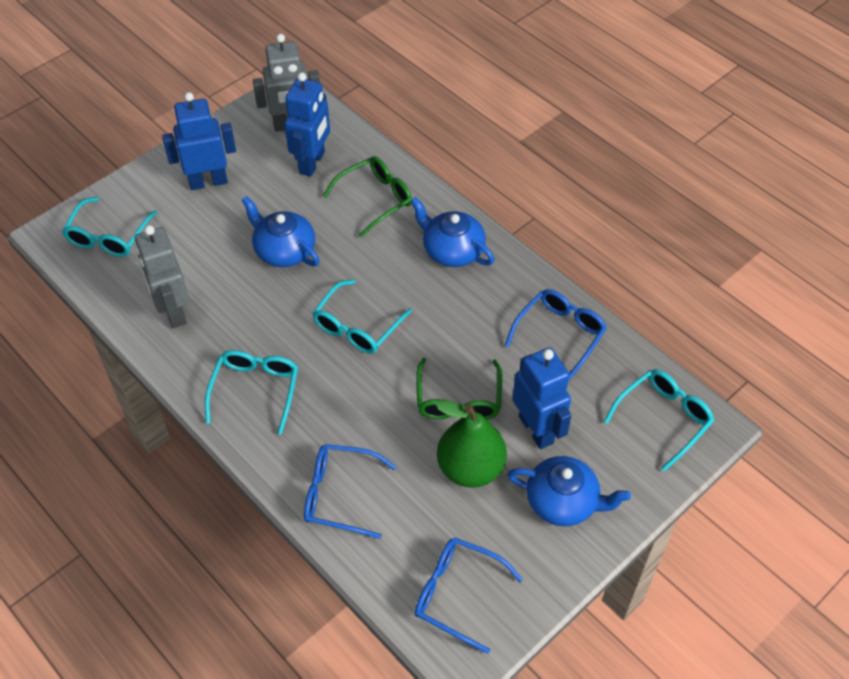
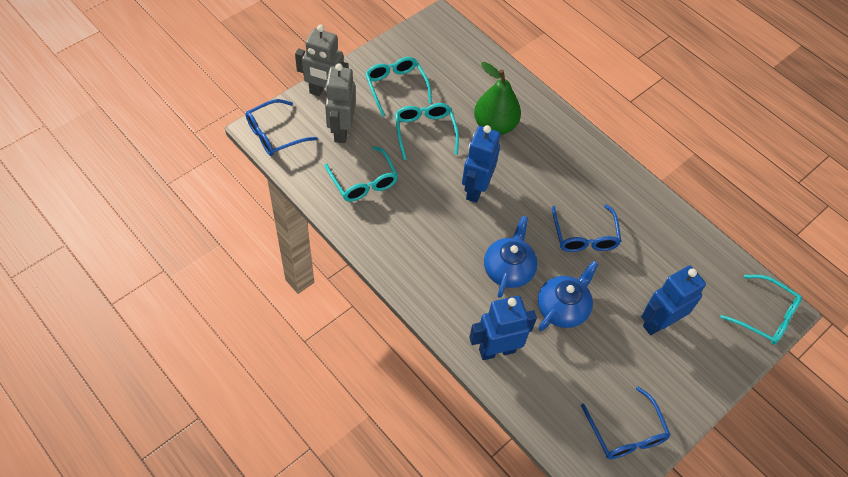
blue teapot: 3 -> 2
green glasses: 2 -> 0

